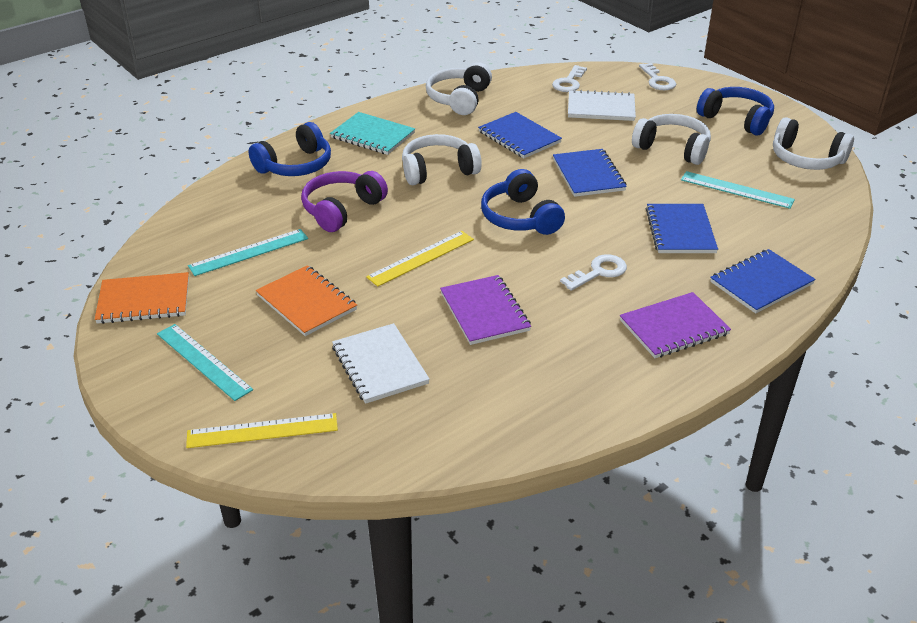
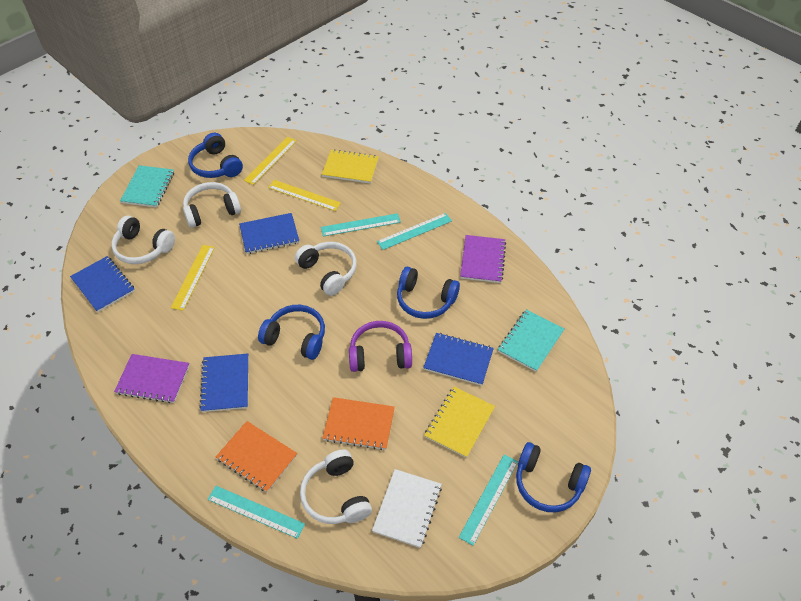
blue headphones: 3 -> 4
turquoise notebook: 1 -> 2
turquoise ruler: 3 -> 4
white key: 3 -> 0
white notebook: 2 -> 1
yellow notebook: 0 -> 2
yellow ruler: 2 -> 3

